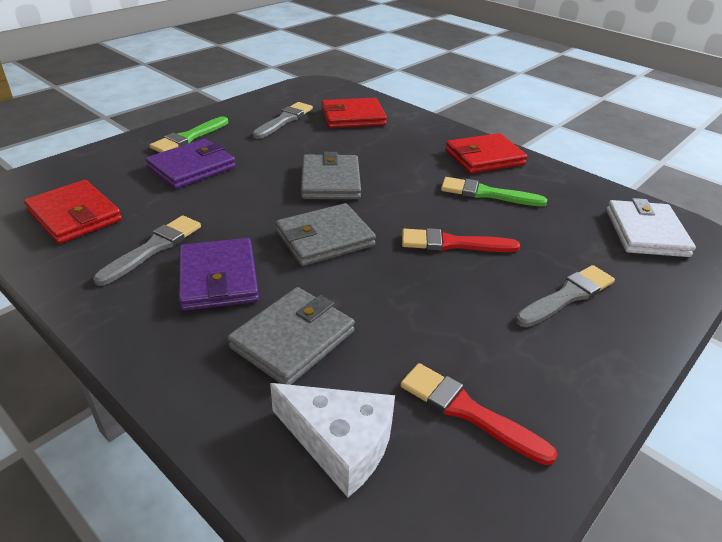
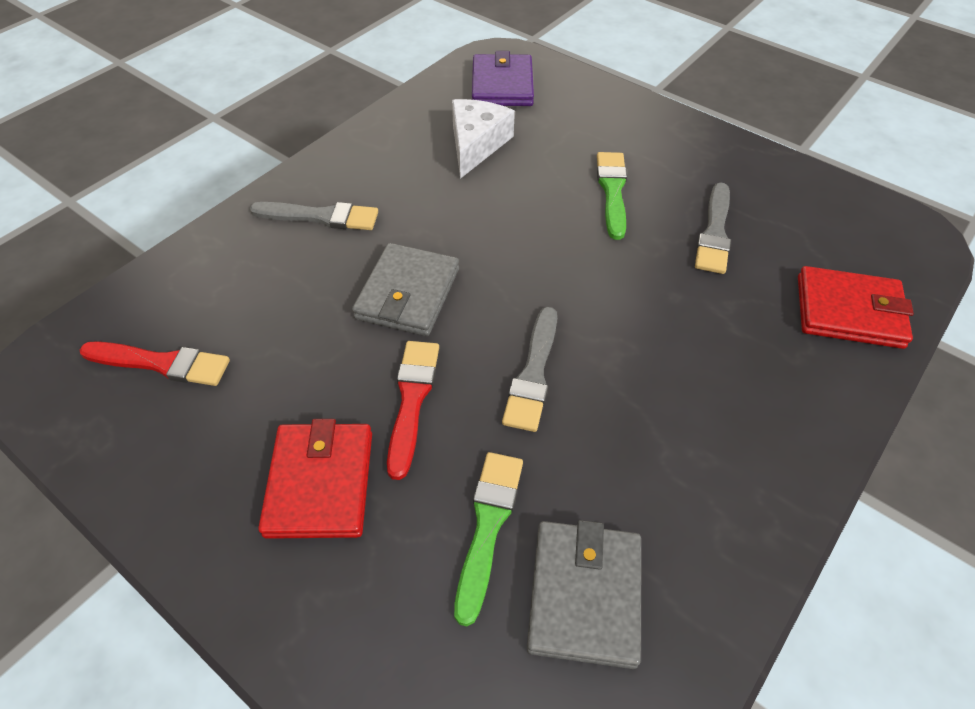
grey wallet: 3 -> 2
purple wallet: 2 -> 1
red wallet: 3 -> 2
white wallet: 1 -> 0

